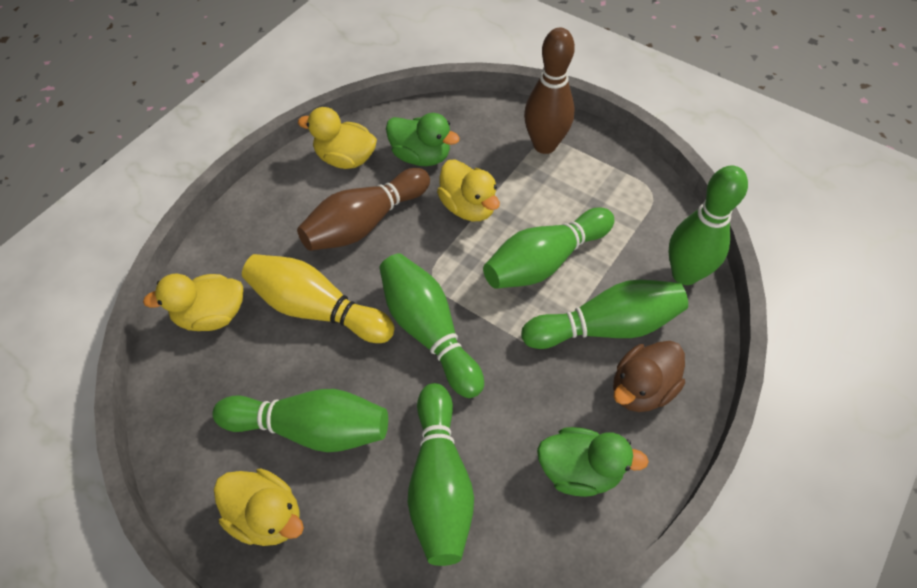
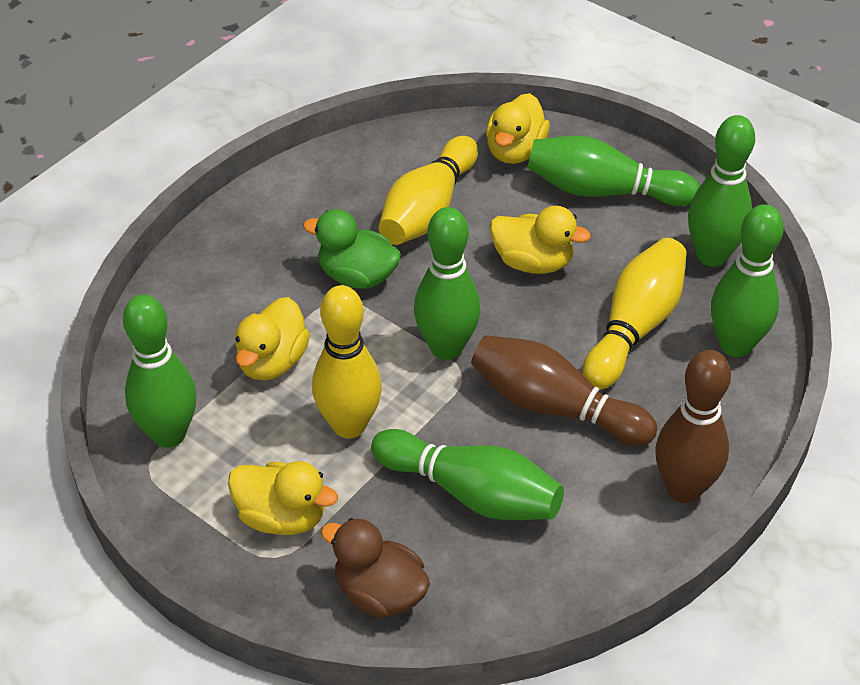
green duck: 2 -> 1
yellow bowling pin: 1 -> 3

